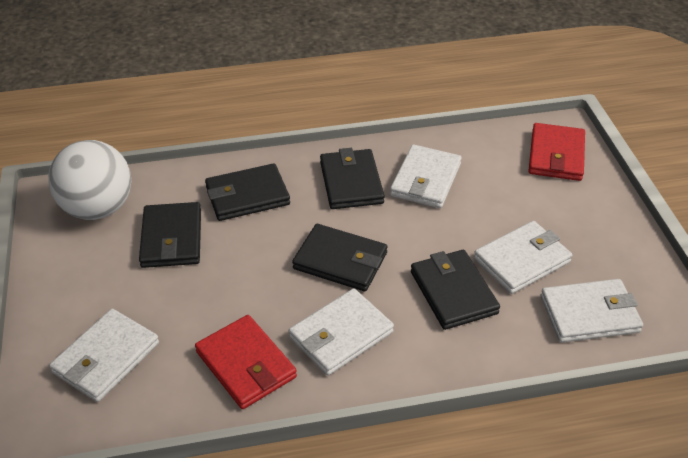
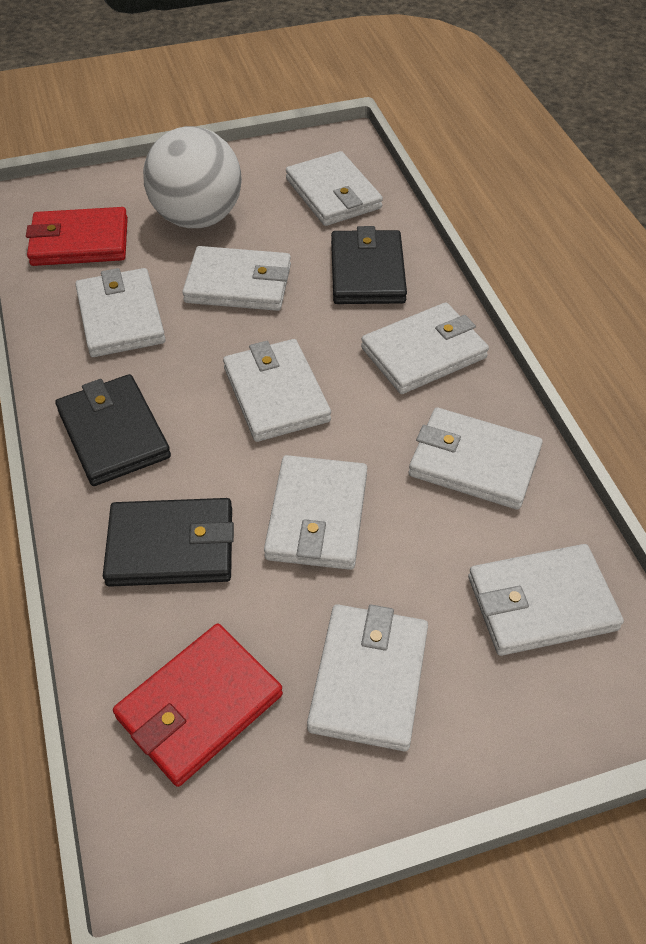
black wallet: 5 -> 3
white wallet: 5 -> 9

